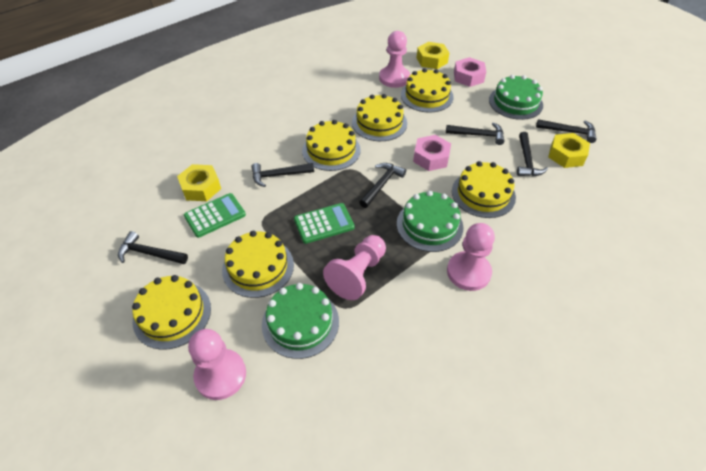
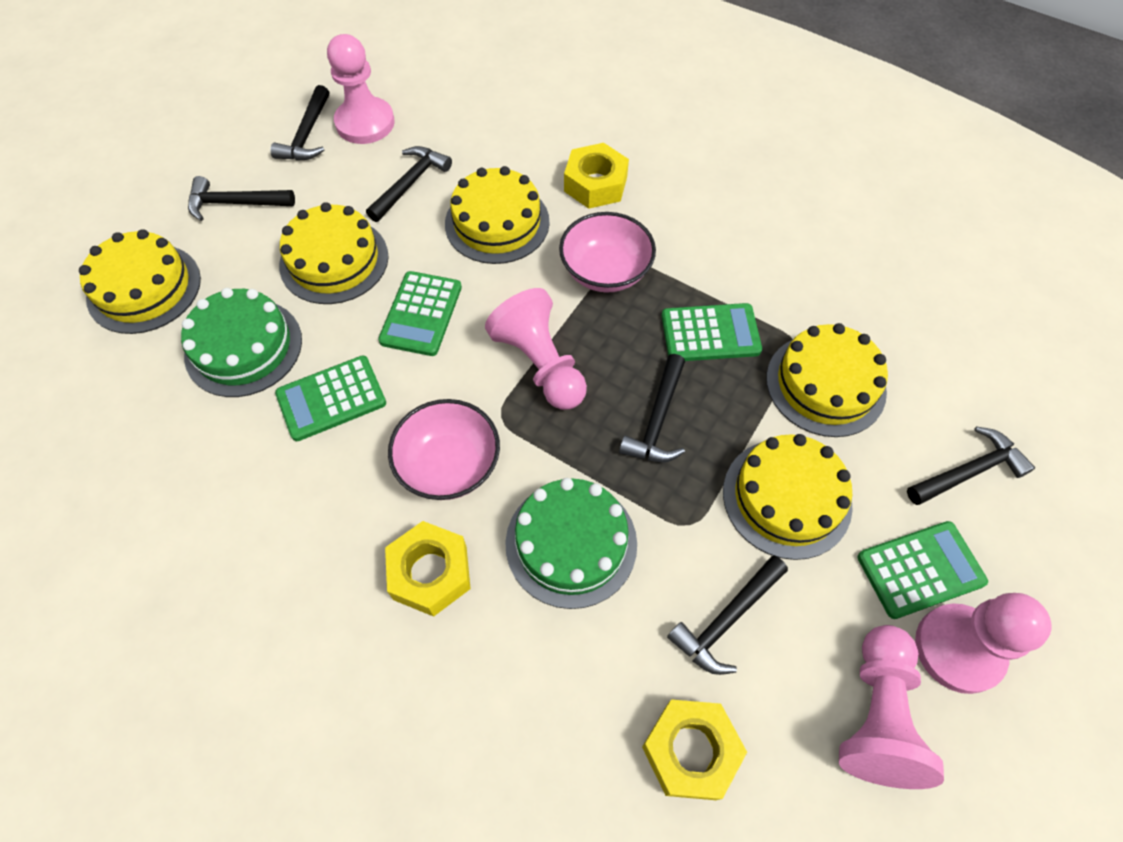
green cake: 3 -> 2
green calculator: 2 -> 4
pink bowl: 0 -> 2
pink nut: 2 -> 0
yellow cake: 6 -> 5

